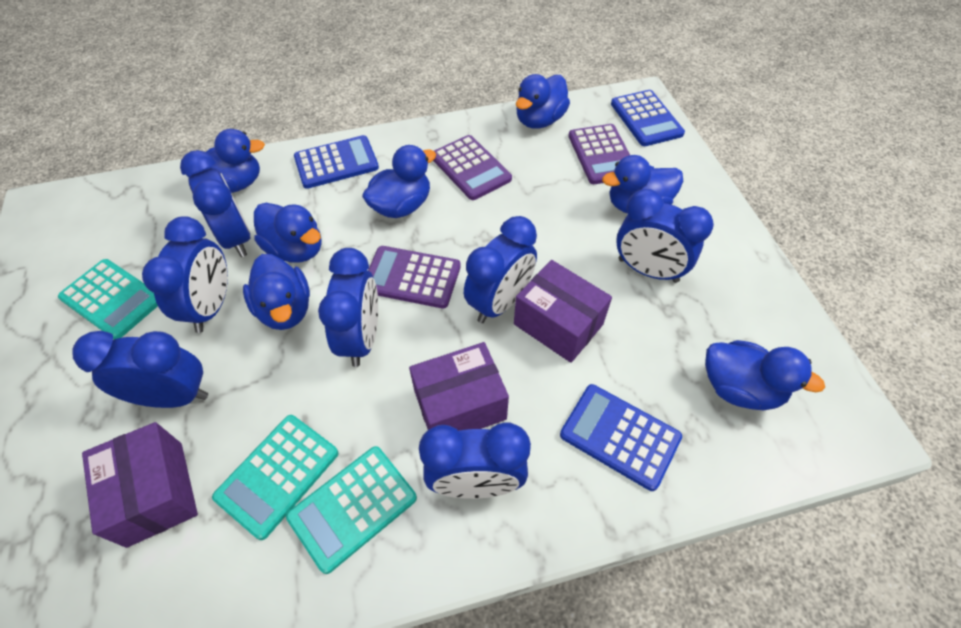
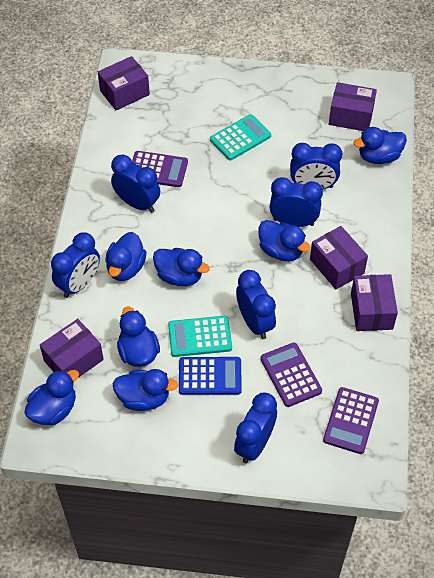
blue calculator: 3 -> 1
blue clock: 7 -> 6
purple box: 3 -> 5
turquoise calculator: 3 -> 2

